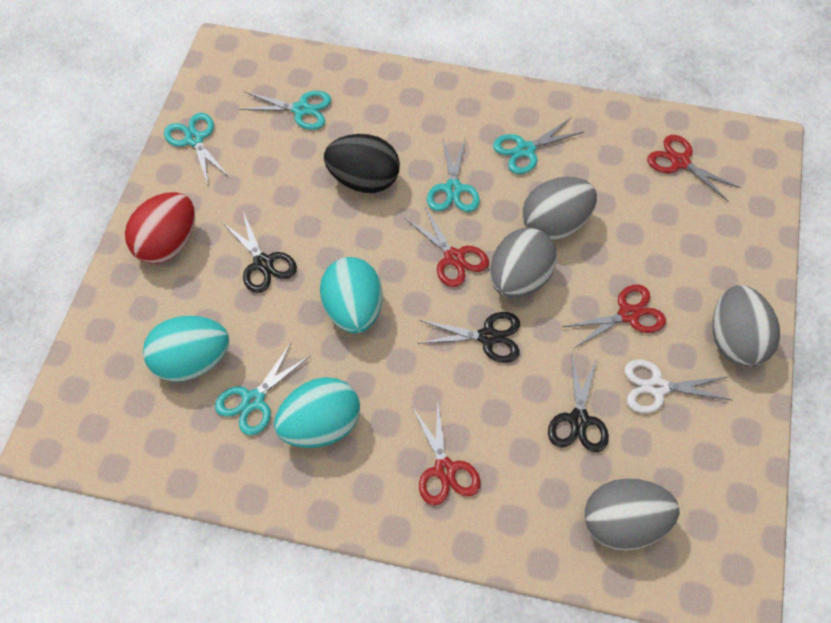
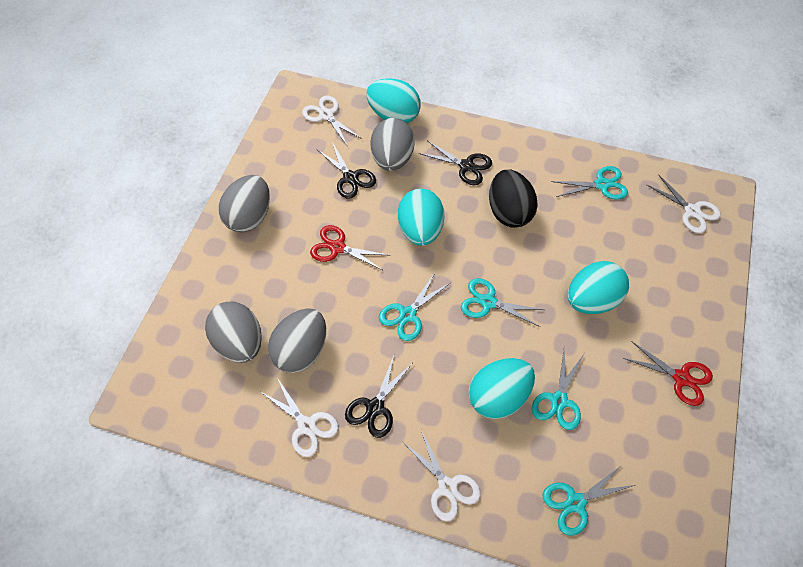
red egg: 1 -> 0
red scissors: 4 -> 2
turquoise egg: 3 -> 4
white scissors: 1 -> 4

